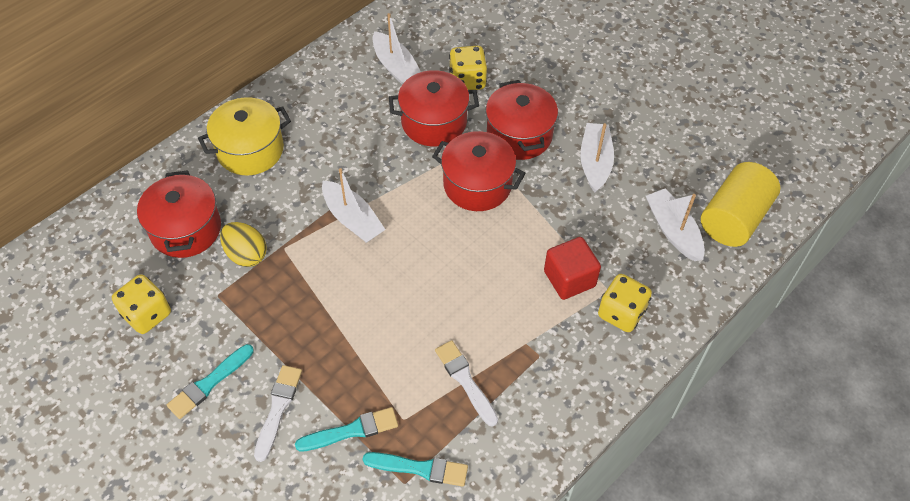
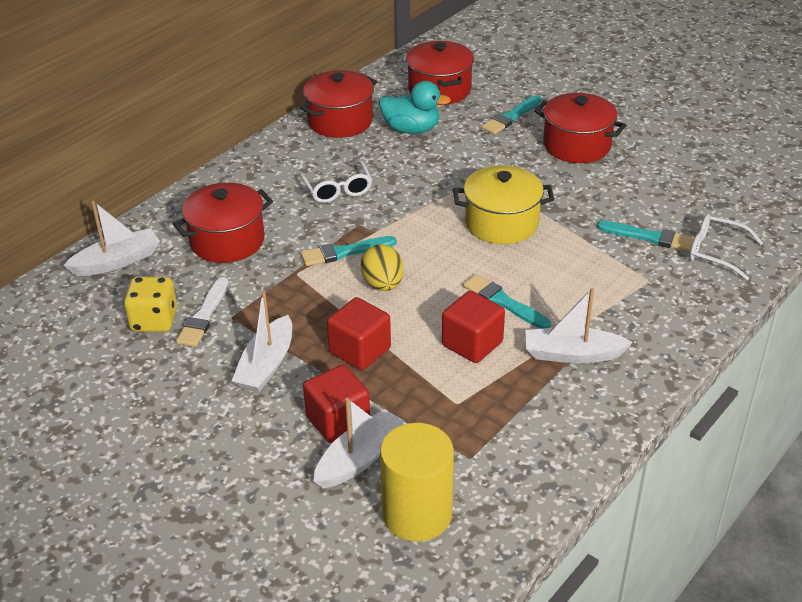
red cube: 1 -> 3
turquoise brush: 3 -> 4
turquoise duck: 0 -> 1
white brush: 2 -> 1
white glasses: 0 -> 2
yellow dice: 3 -> 1

